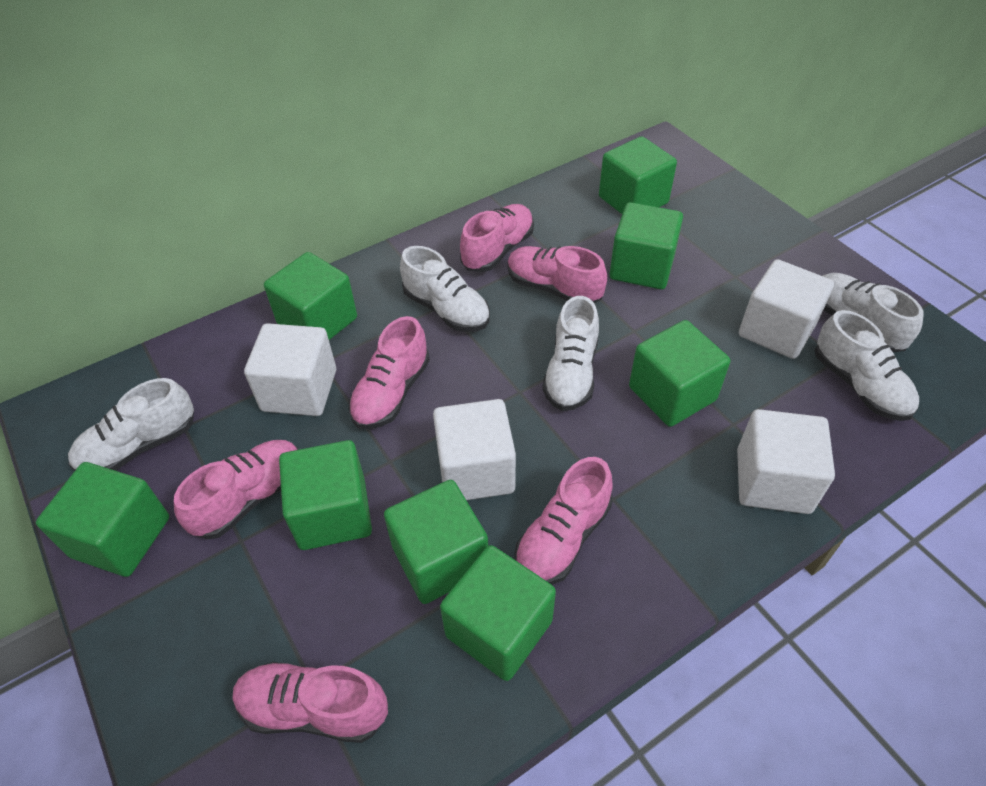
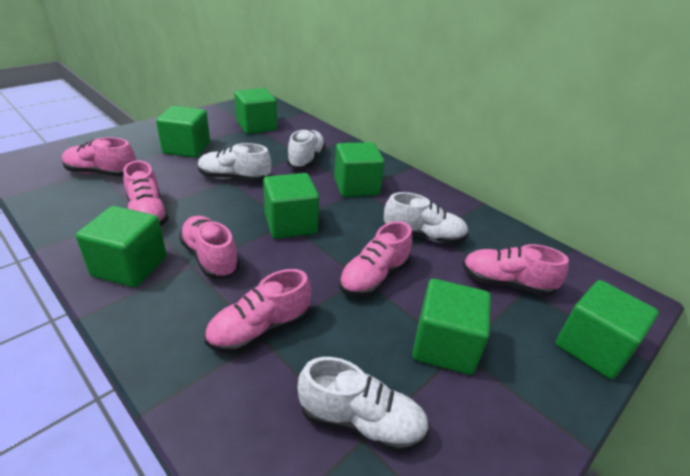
green cube: 8 -> 7
white cube: 4 -> 0
white shoe: 5 -> 4

